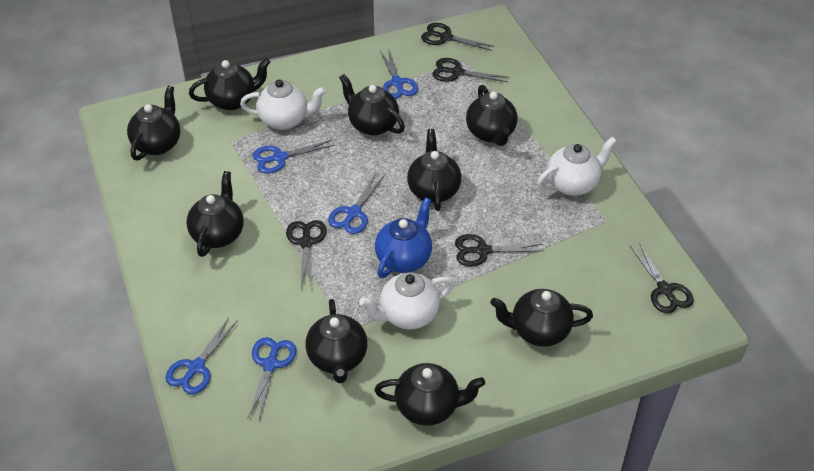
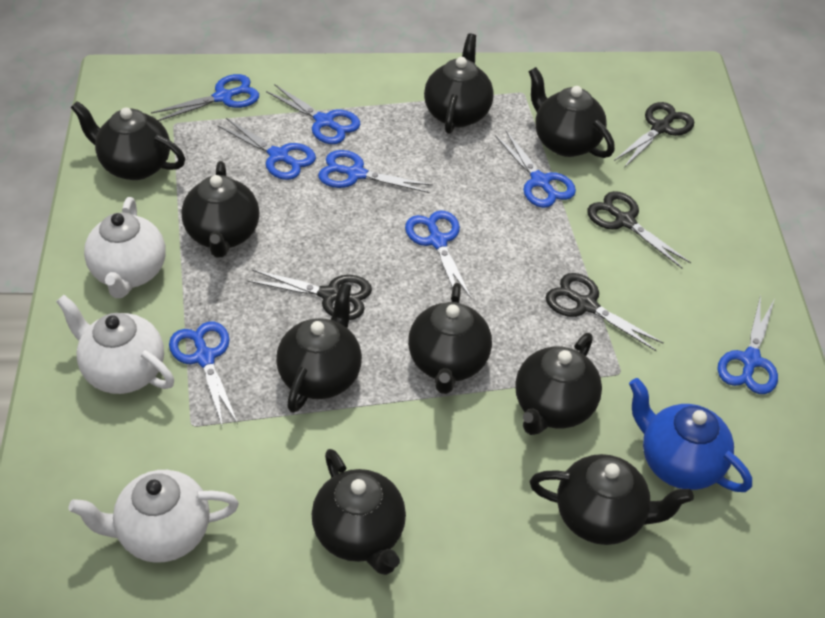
black scissors: 5 -> 4
blue scissors: 5 -> 8

